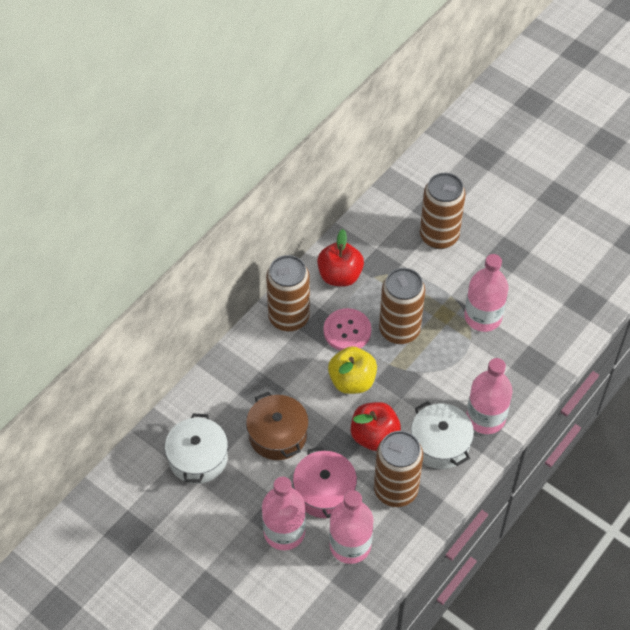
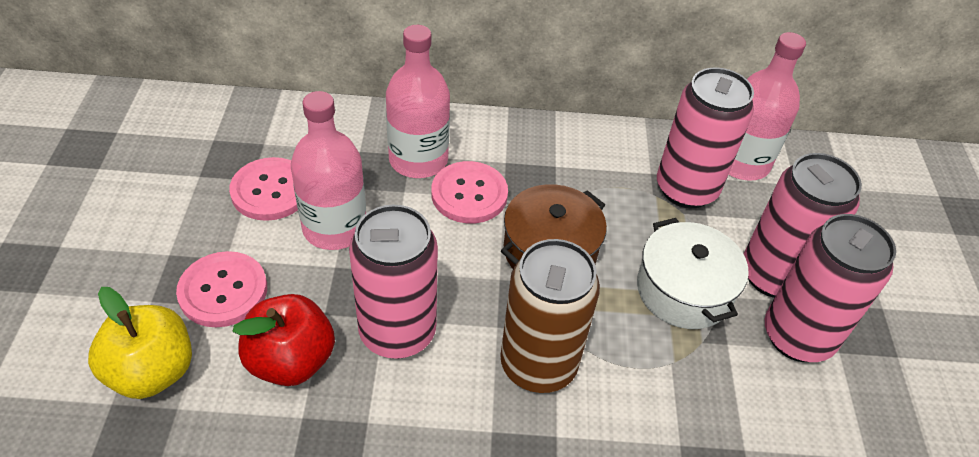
brown can: 4 -> 1
pink bottle: 4 -> 3
pink button: 1 -> 3
pink can: 0 -> 4
pink pot: 1 -> 0
red apple: 2 -> 1
white pot: 2 -> 1

